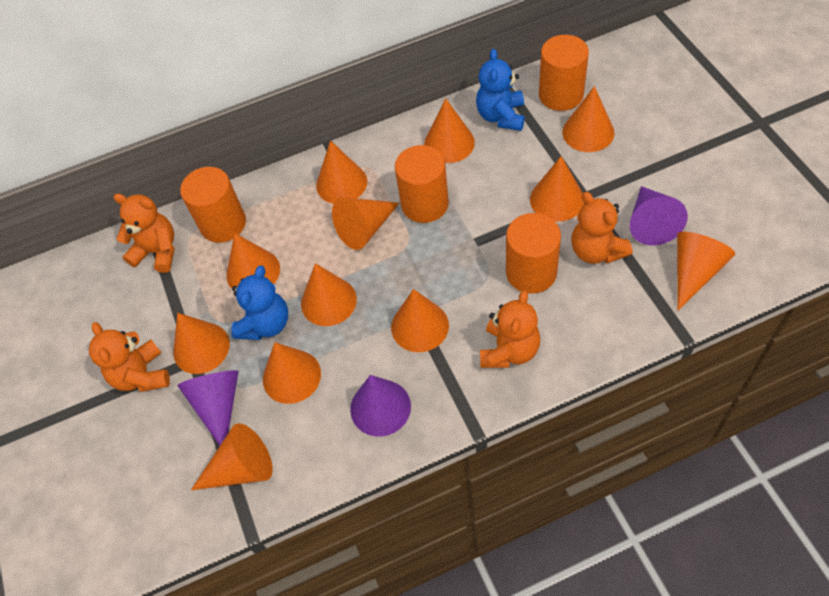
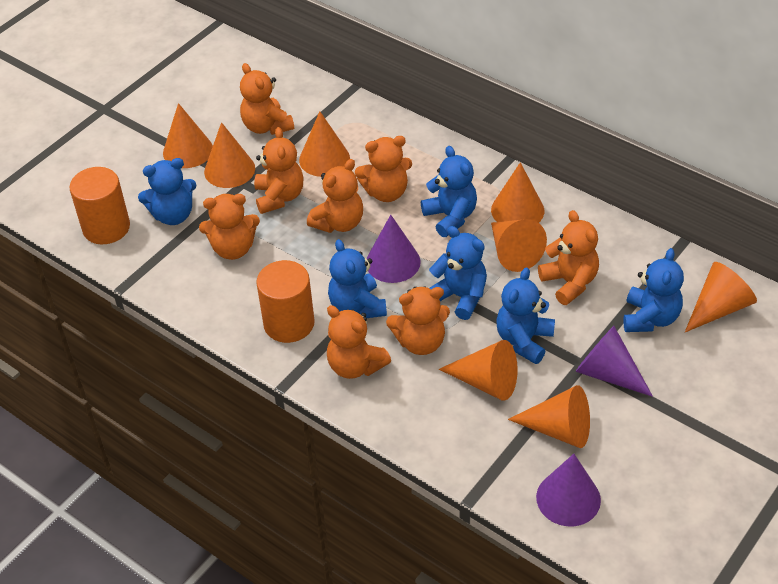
blue teddy bear: 2 -> 6
orange cone: 12 -> 8
orange cylinder: 4 -> 2
orange teddy bear: 4 -> 8

